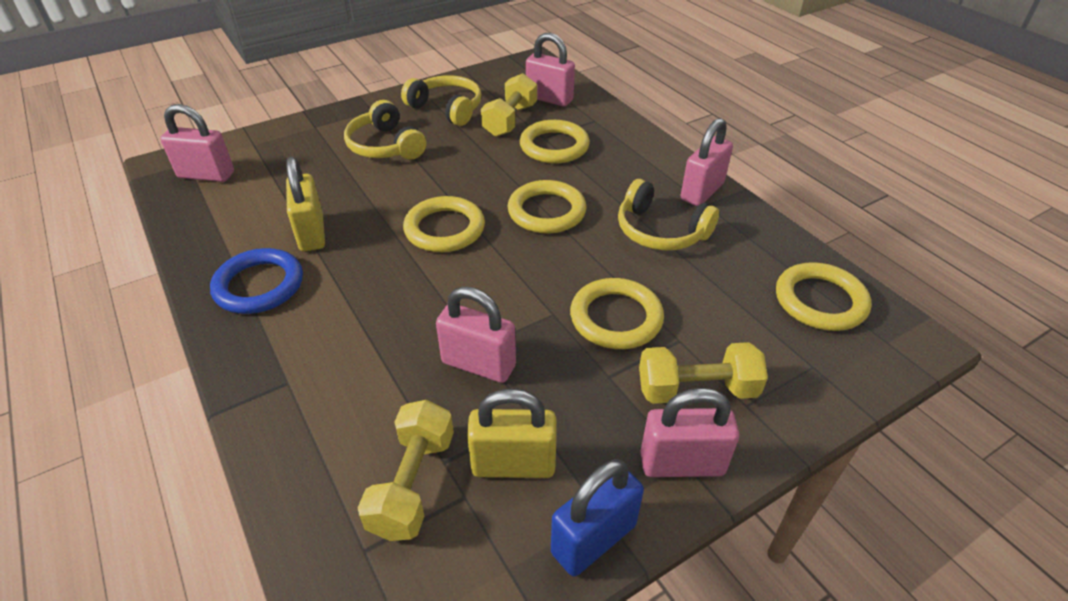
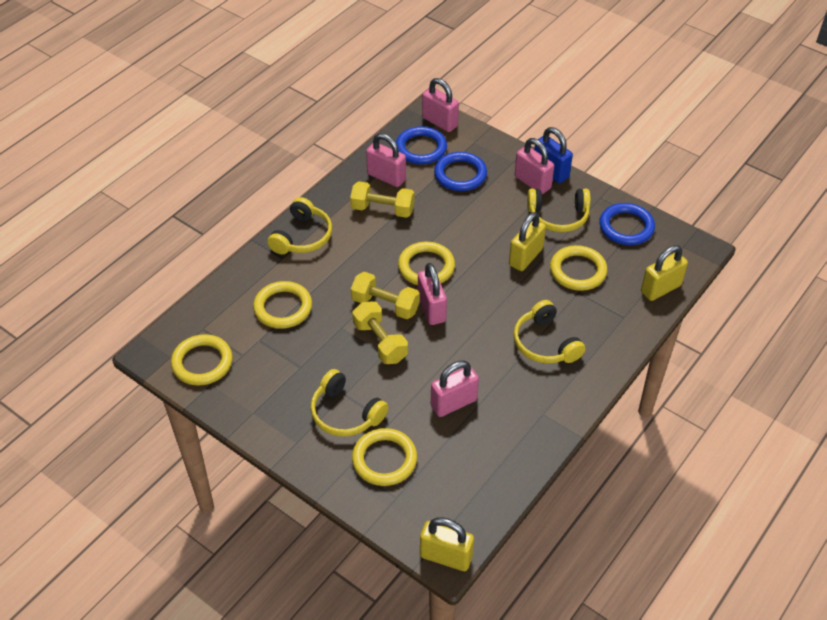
blue ring: 1 -> 3
yellow headphones: 3 -> 4
yellow padlock: 2 -> 3

